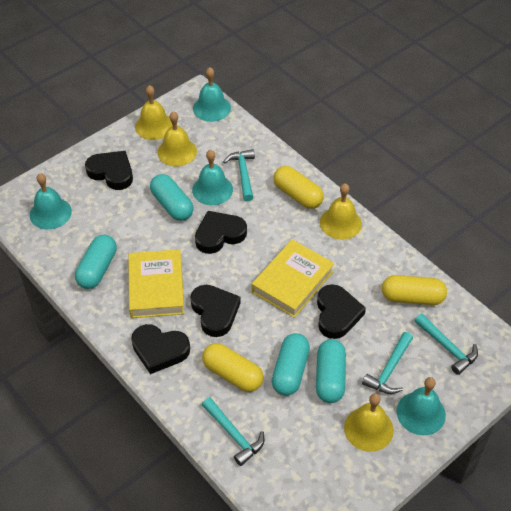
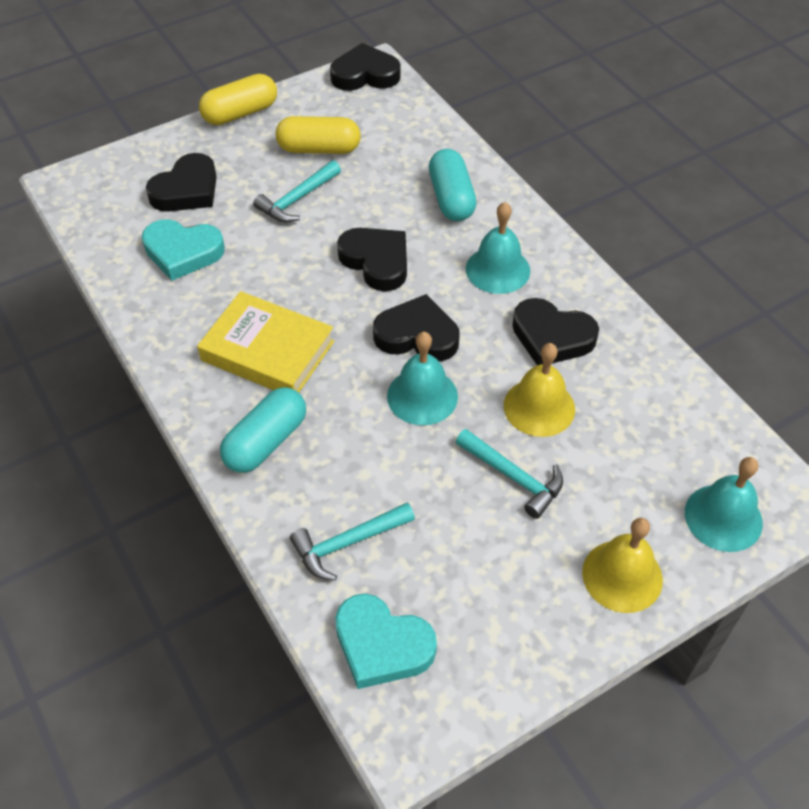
turquoise bell: 4 -> 3
turquoise capsule: 4 -> 2
turquoise hammer: 4 -> 3
turquoise heart: 0 -> 2
yellow bell: 4 -> 2
yellow book: 2 -> 1
yellow capsule: 3 -> 2

